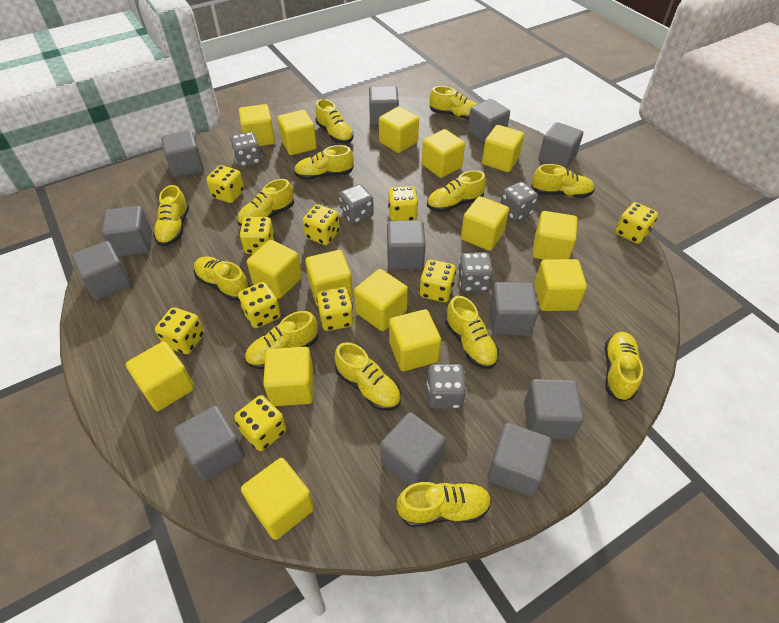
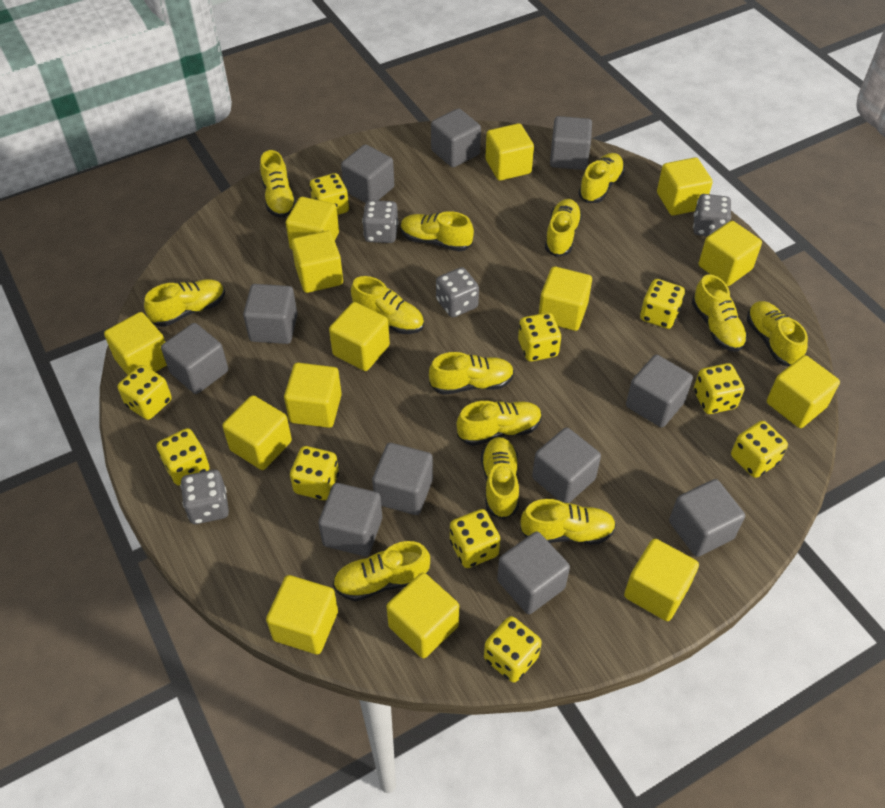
grey cube: 12 -> 11
grey dice: 5 -> 4
yellow cube: 15 -> 14

